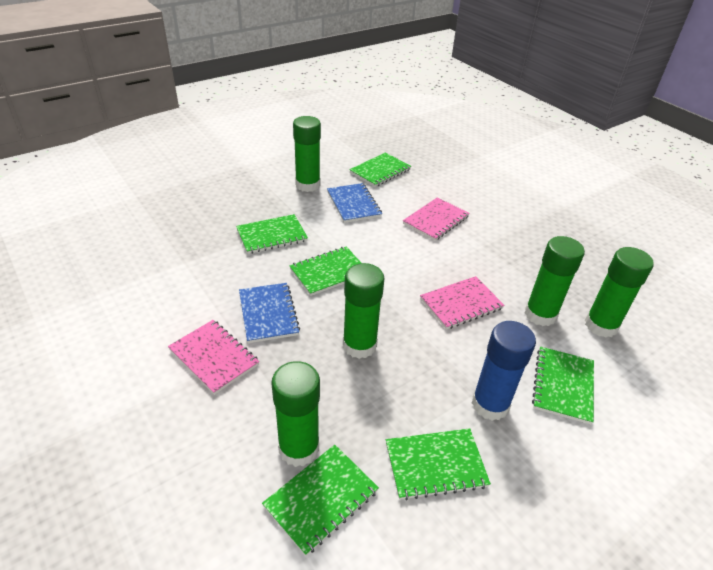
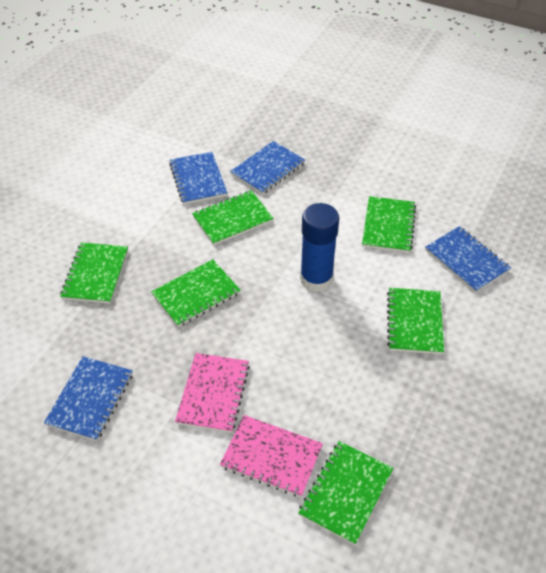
blue notebook: 2 -> 4
green glue stick: 5 -> 0
pink notebook: 3 -> 2

